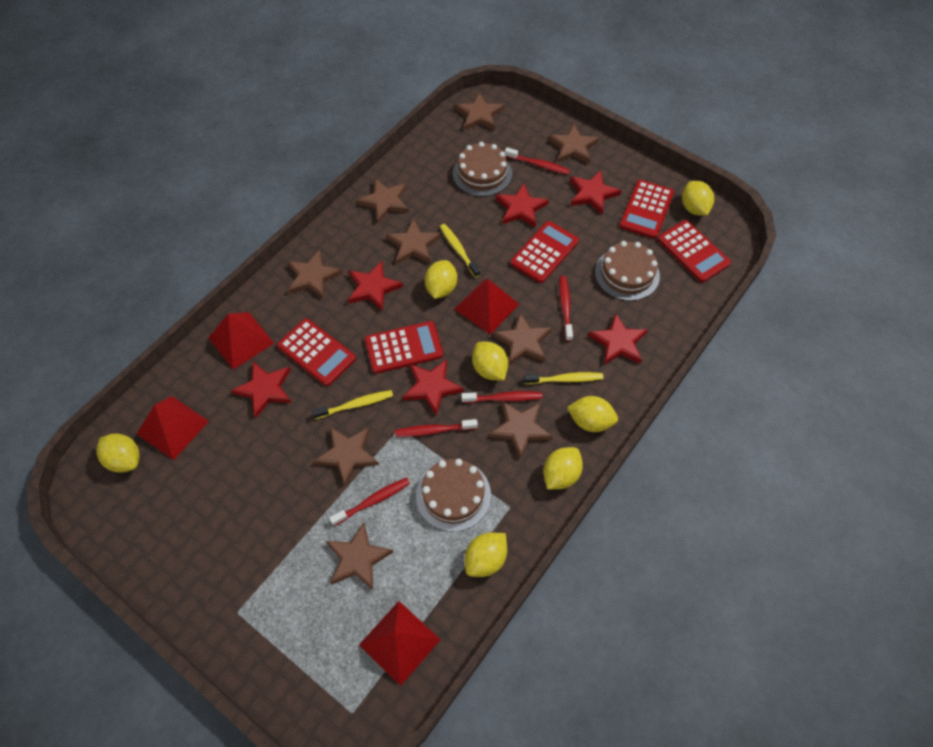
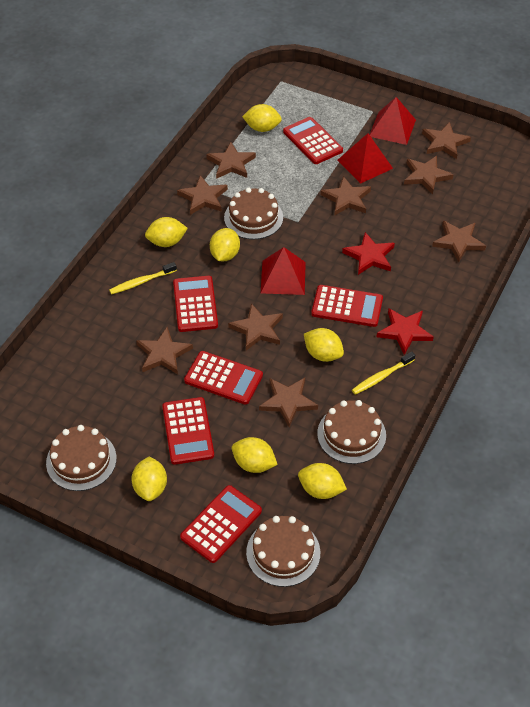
brown cake: 3 -> 4
red calculator: 5 -> 6
red pyramid: 4 -> 3
red star: 6 -> 2
red toothbrush: 5 -> 0
yellow toothbrush: 3 -> 2

